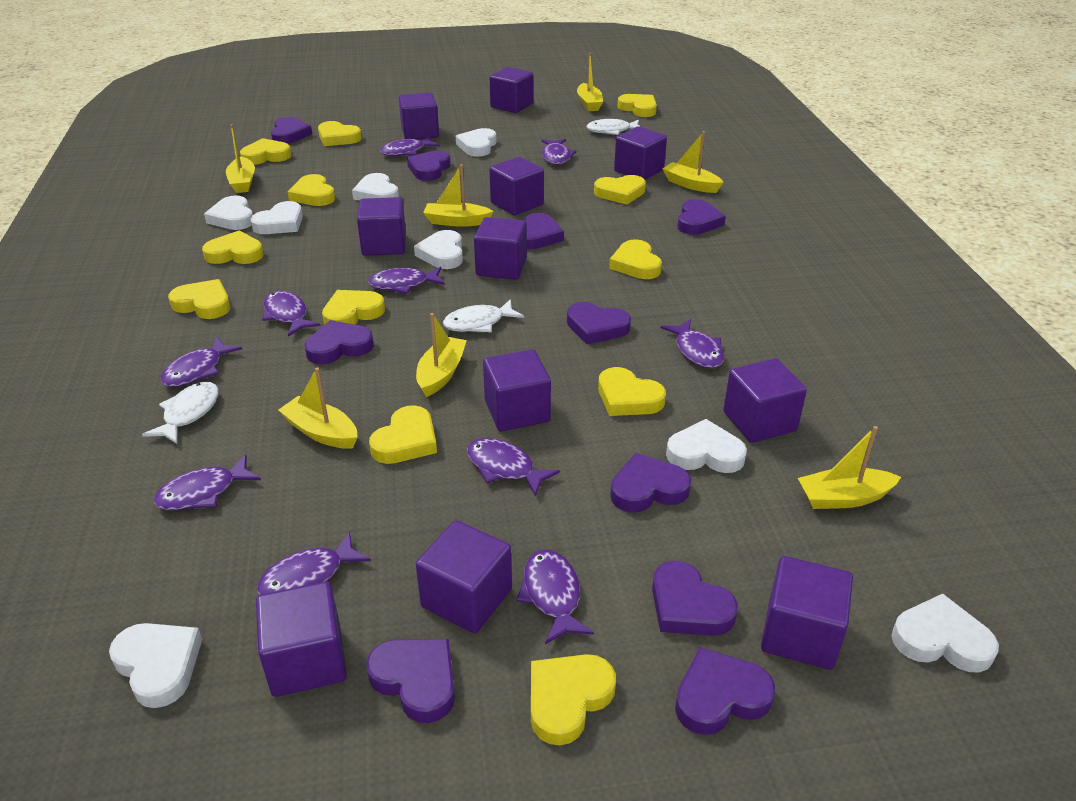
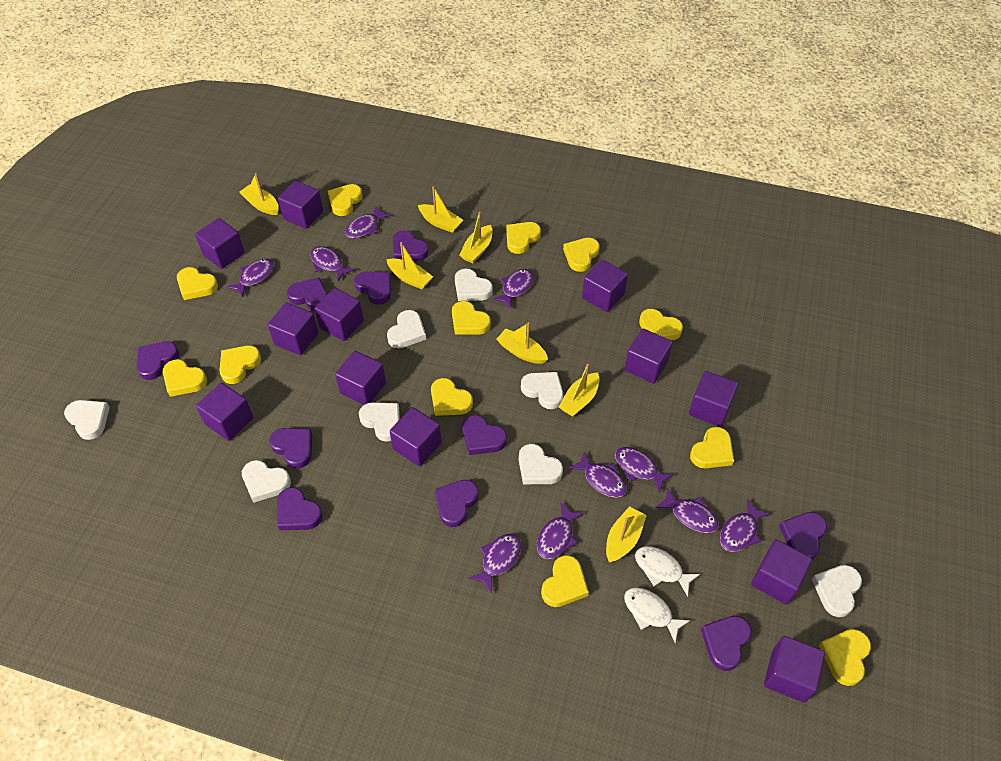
purple cube: 11 -> 12
white fish: 3 -> 2

